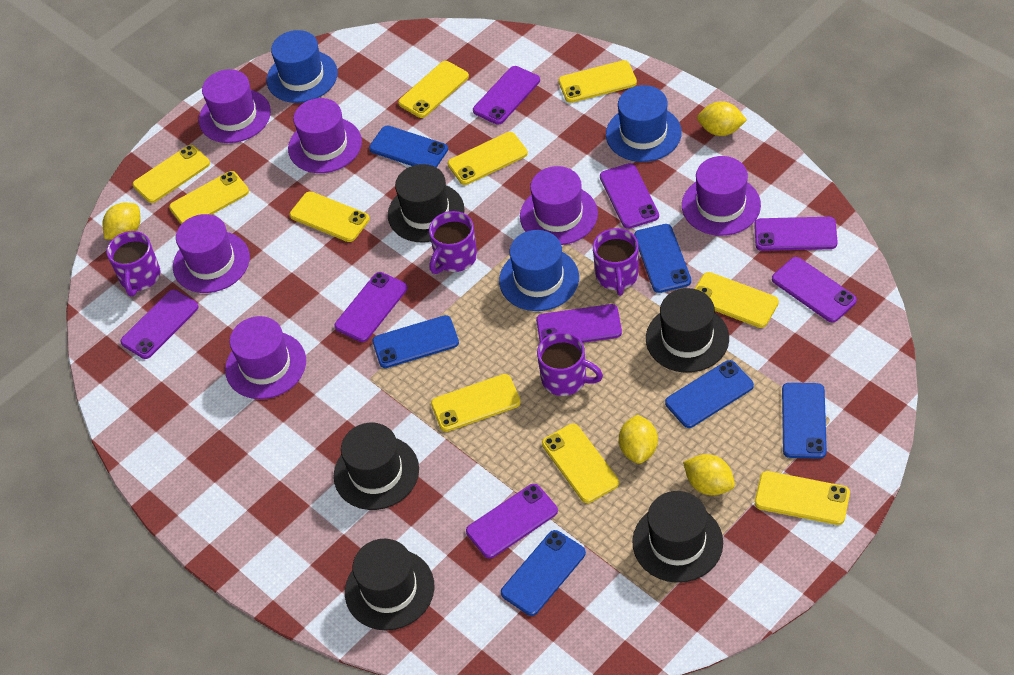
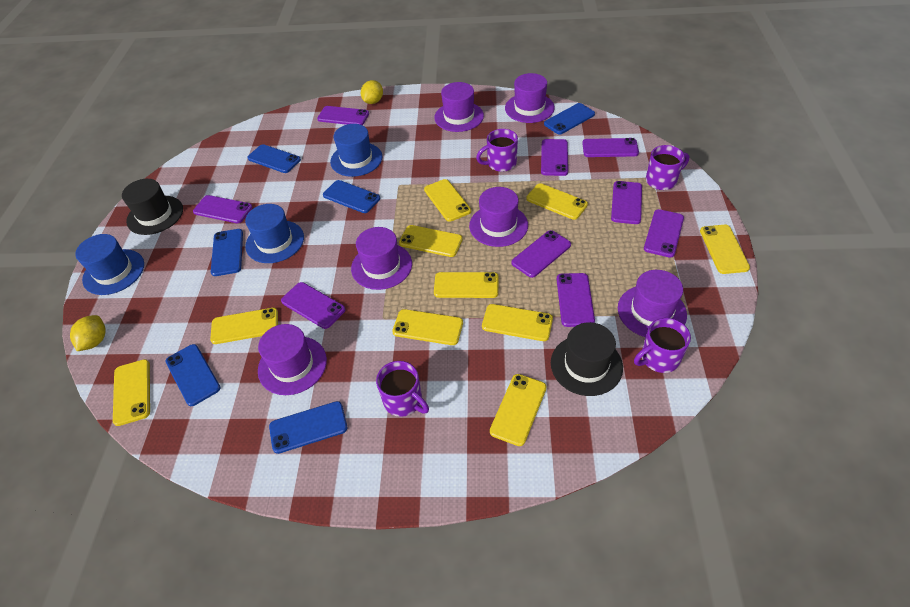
black hat: 5 -> 2
purple phone: 8 -> 9
yellow lemon: 4 -> 2

